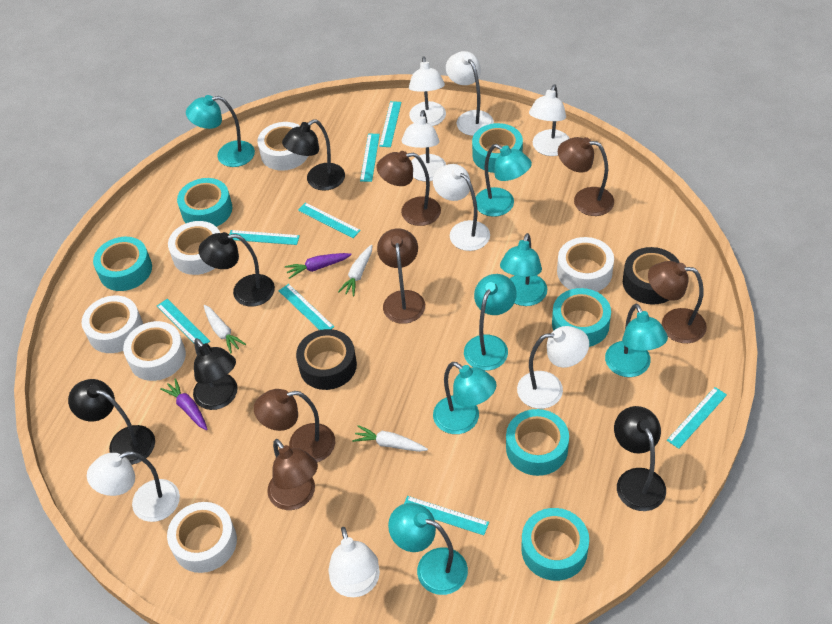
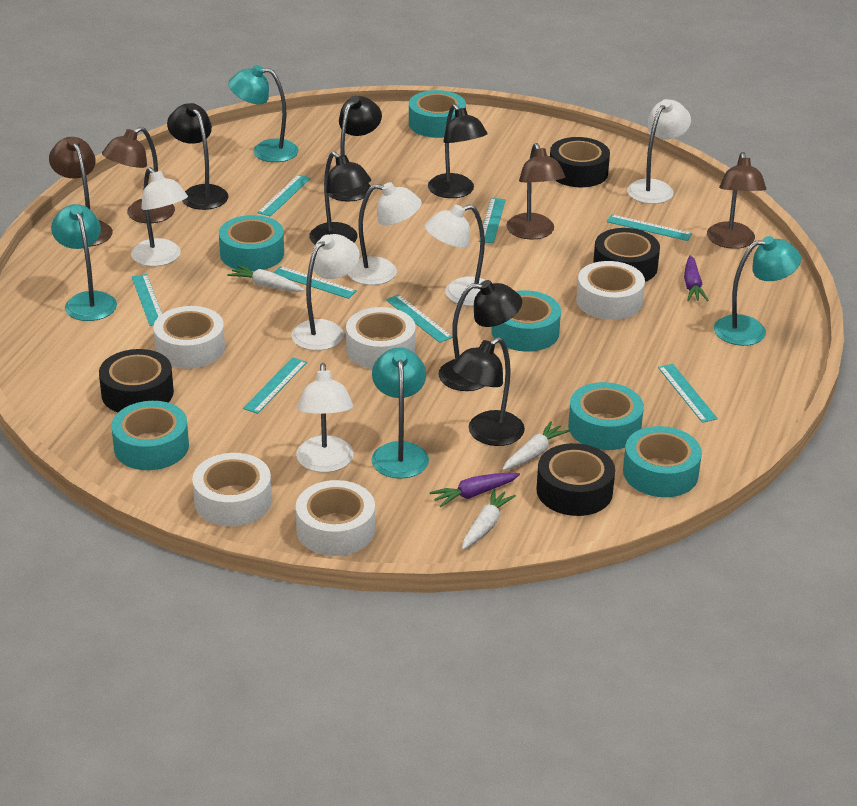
black lamp: 5 -> 6
black tape: 2 -> 4
brown lamp: 6 -> 4
turquoise lamp: 7 -> 4
white lamp: 8 -> 6
white tape: 6 -> 5

